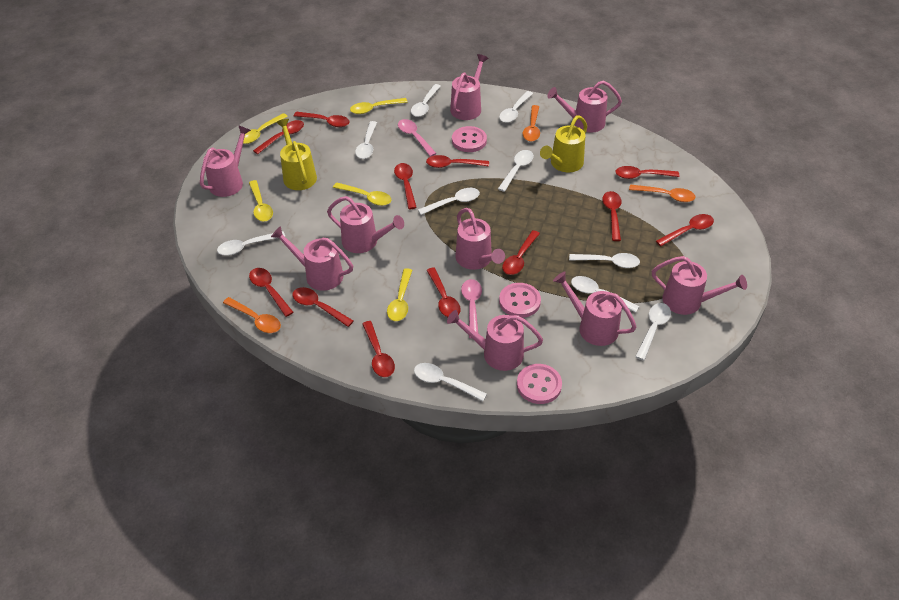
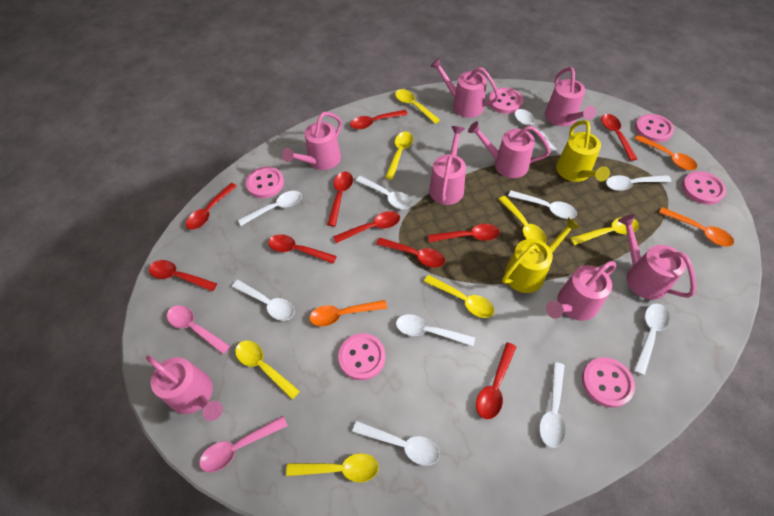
pink button: 3 -> 6
pink watering can: 9 -> 8
red spoon: 12 -> 10
yellow spoon: 5 -> 7

